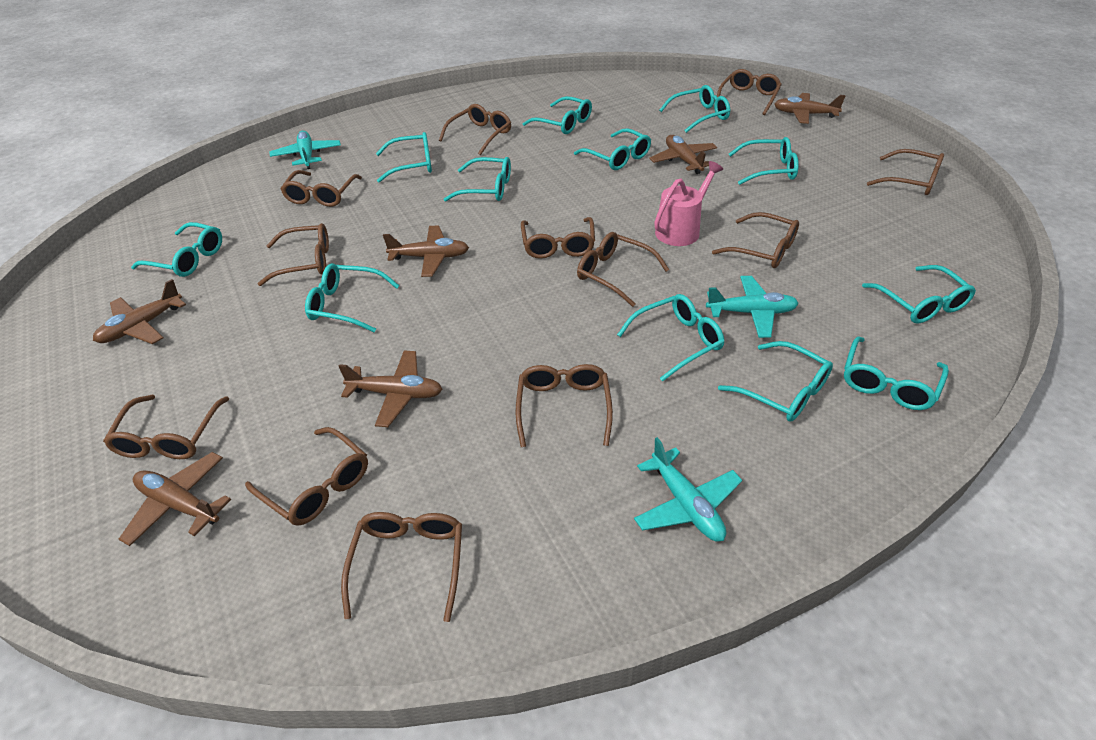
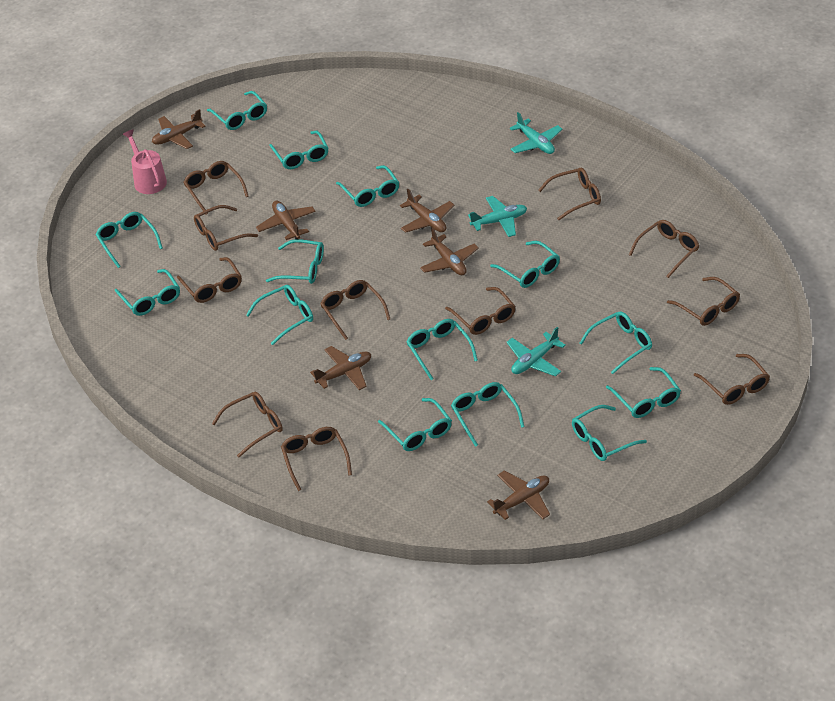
brown glasses: 12 -> 11
turquoise glasses: 12 -> 14

